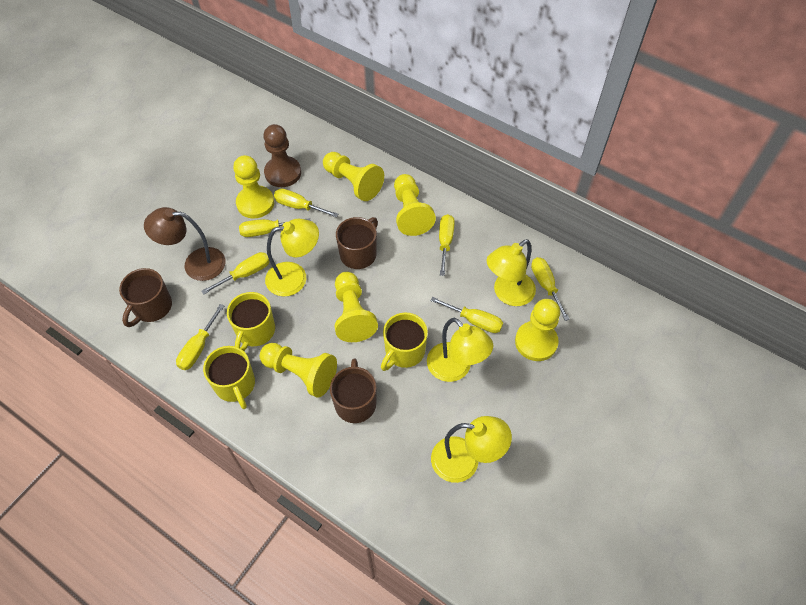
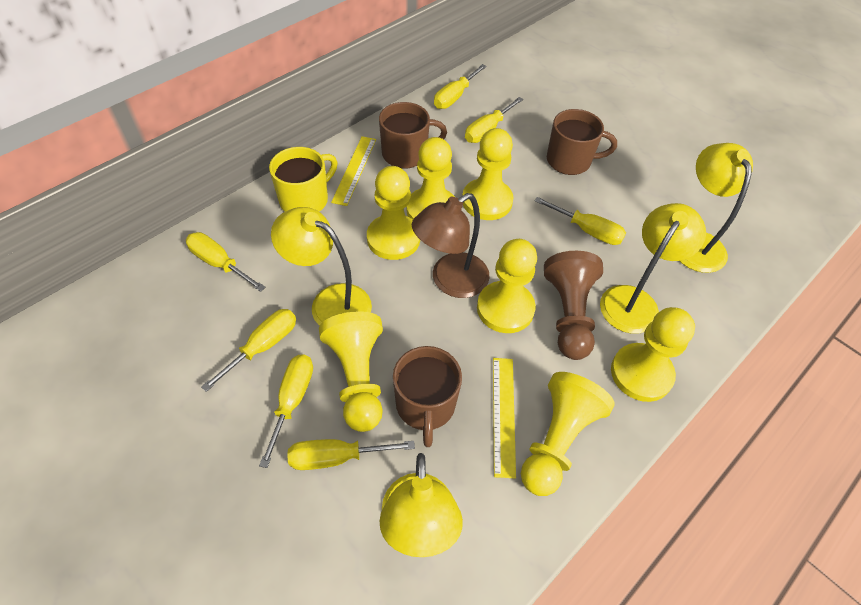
yellow mug: 3 -> 1
yellow pawn: 6 -> 7
yellow ruler: 0 -> 2

